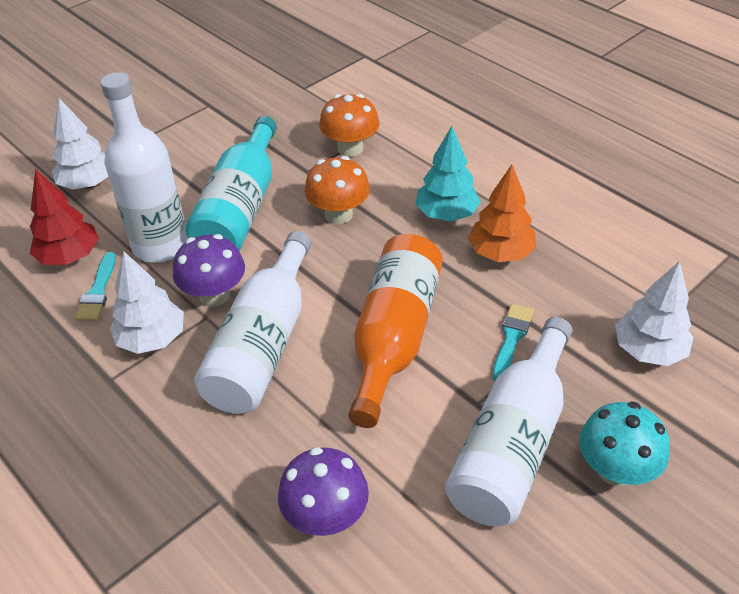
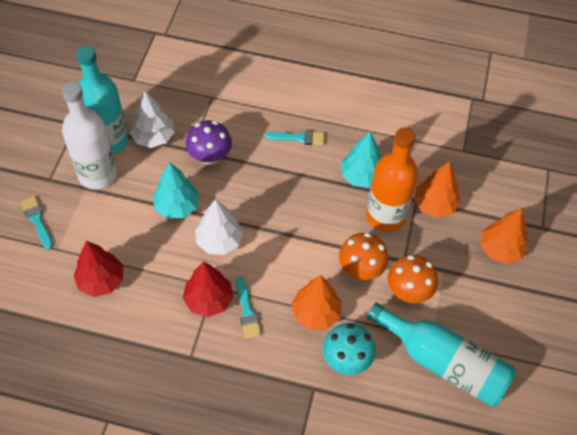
orange tree: 1 -> 3
purple mushroom: 2 -> 1
red tree: 1 -> 2
turquoise bottle: 1 -> 2
turquoise brush: 2 -> 3
turquoise tree: 1 -> 2
white bottle: 3 -> 1
white tree: 3 -> 2

